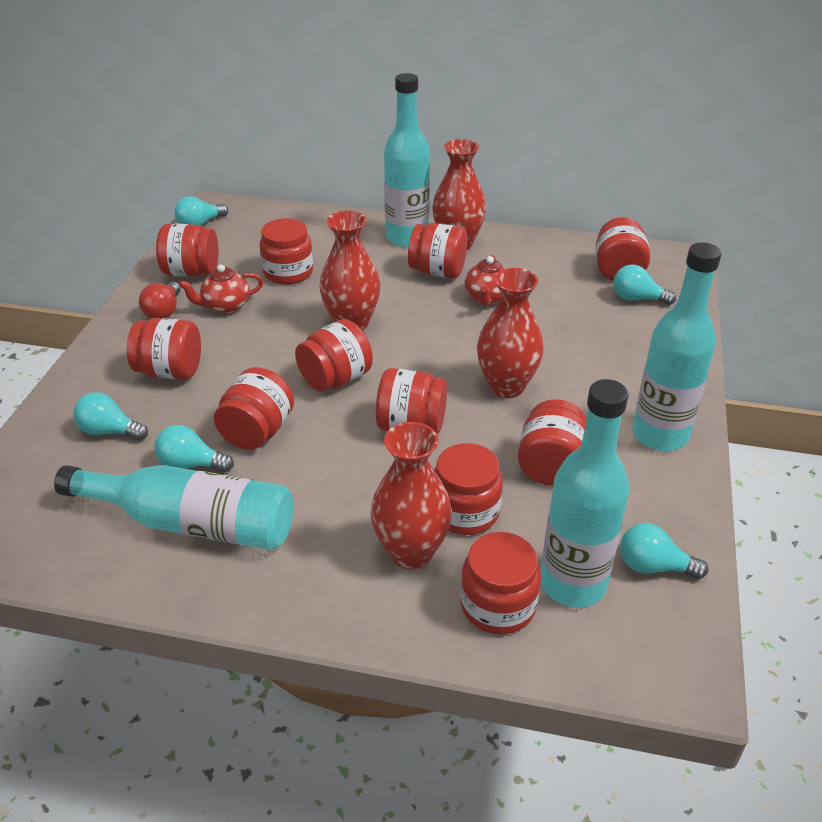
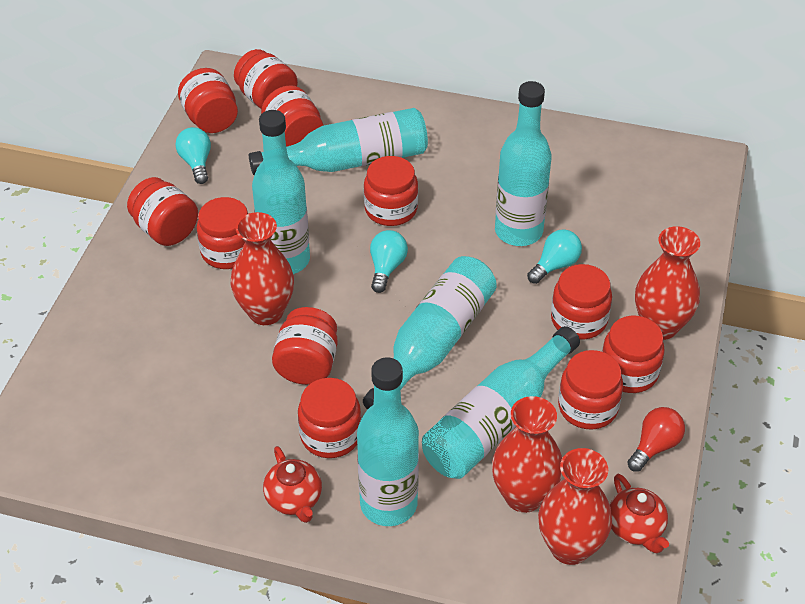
turquoise bottle: 4 -> 6
turquoise light bulb: 5 -> 3

